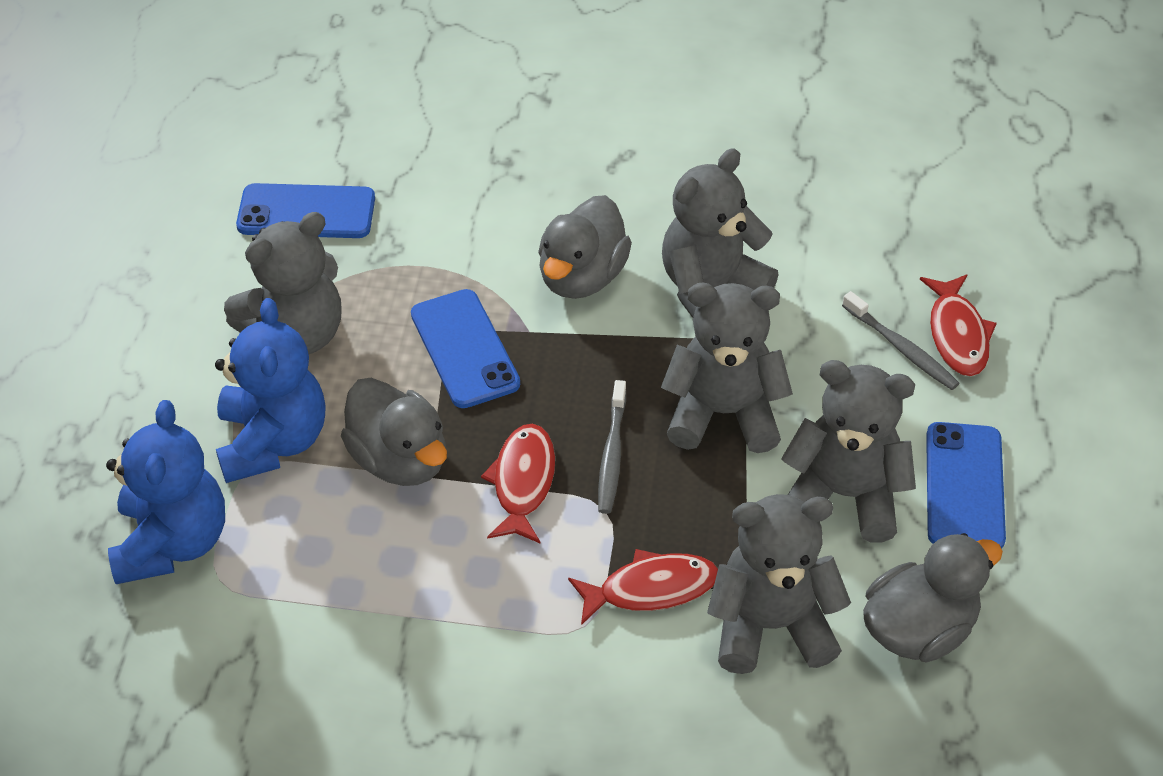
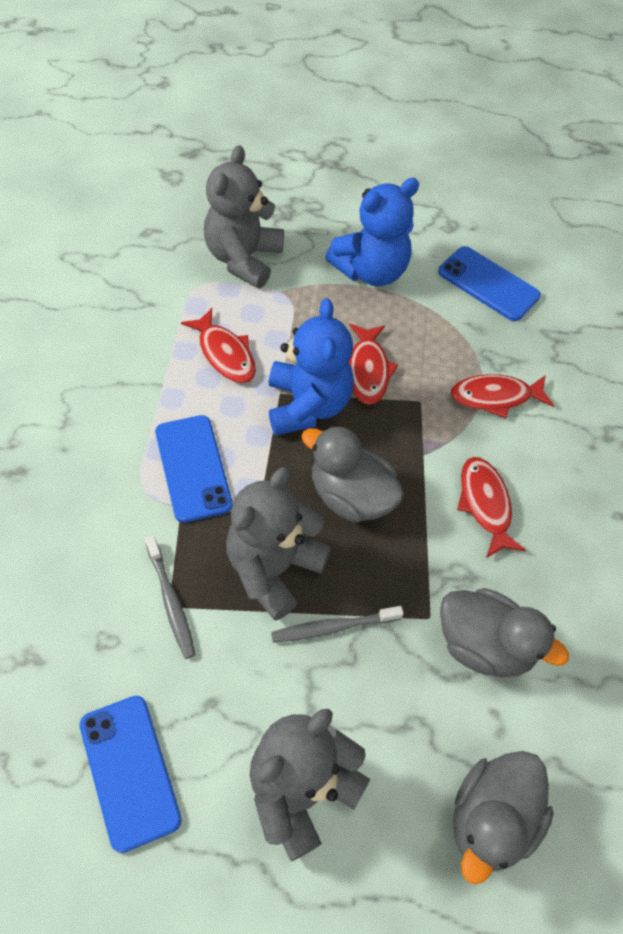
grey teddy bear: 5 -> 3
red fish: 3 -> 4

